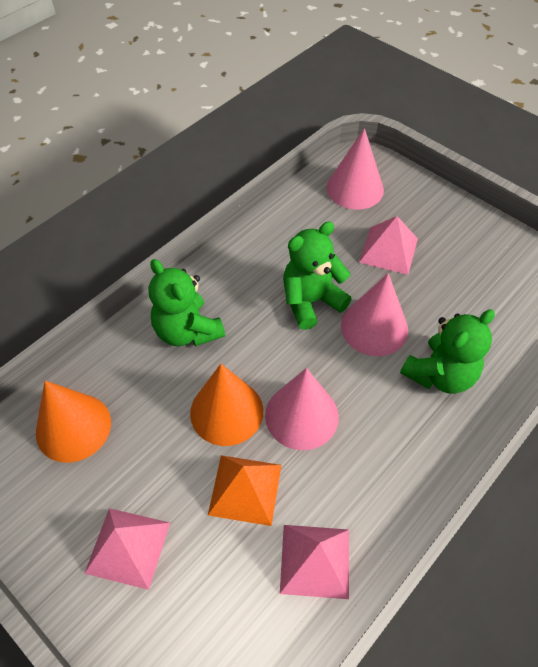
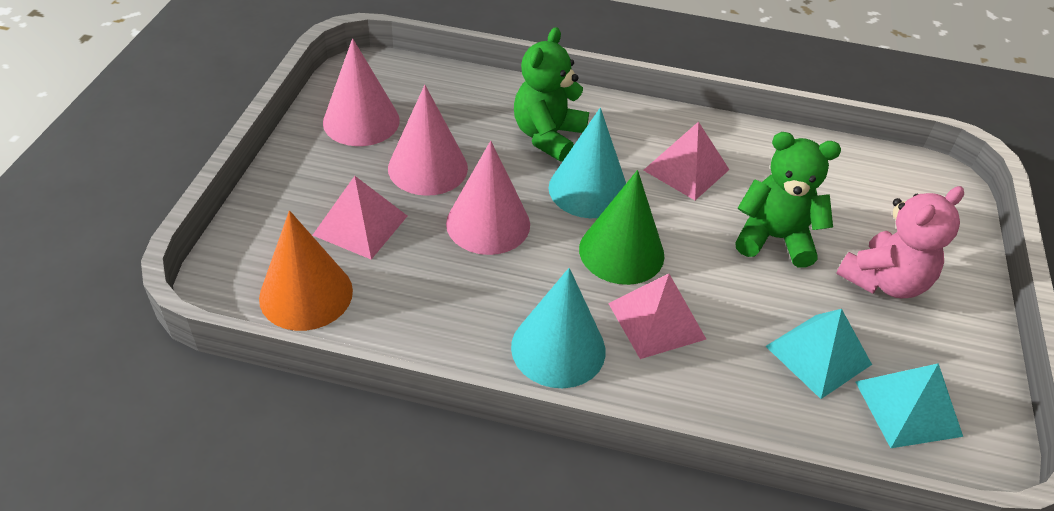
green cone: 0 -> 1
green teddy bear: 3 -> 2
orange cone: 2 -> 1
orange pyramid: 1 -> 0
pink teddy bear: 0 -> 1
turquoise cone: 0 -> 2
turquoise pyramid: 0 -> 2

